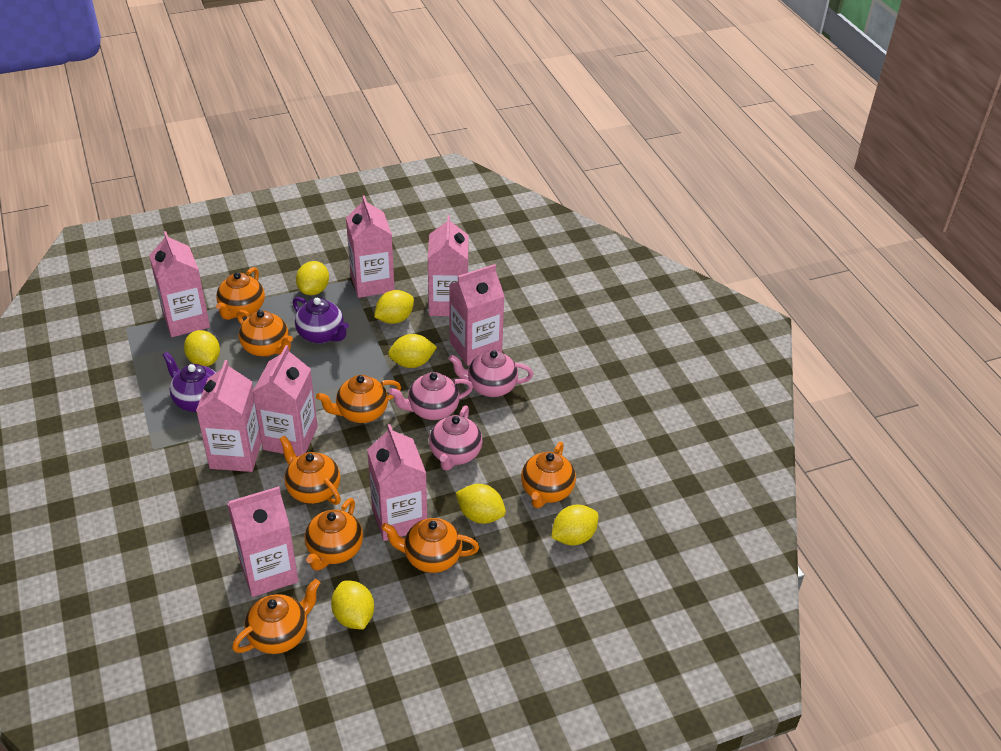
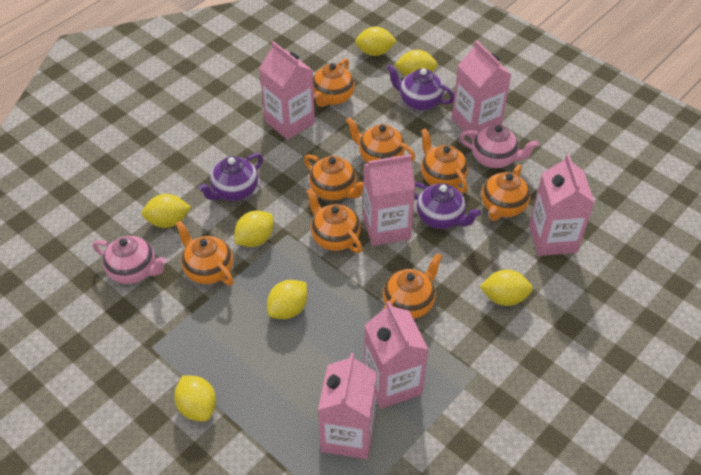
pink carton: 8 -> 6
pink teapot: 3 -> 2
purple teapot: 2 -> 3

